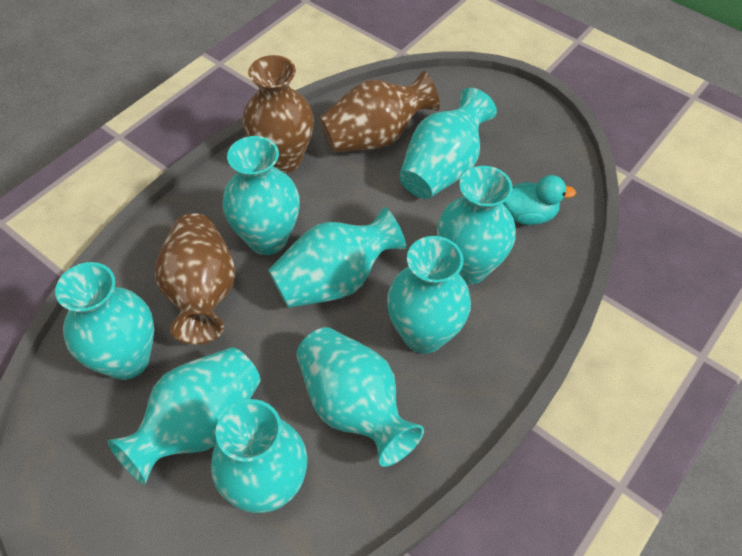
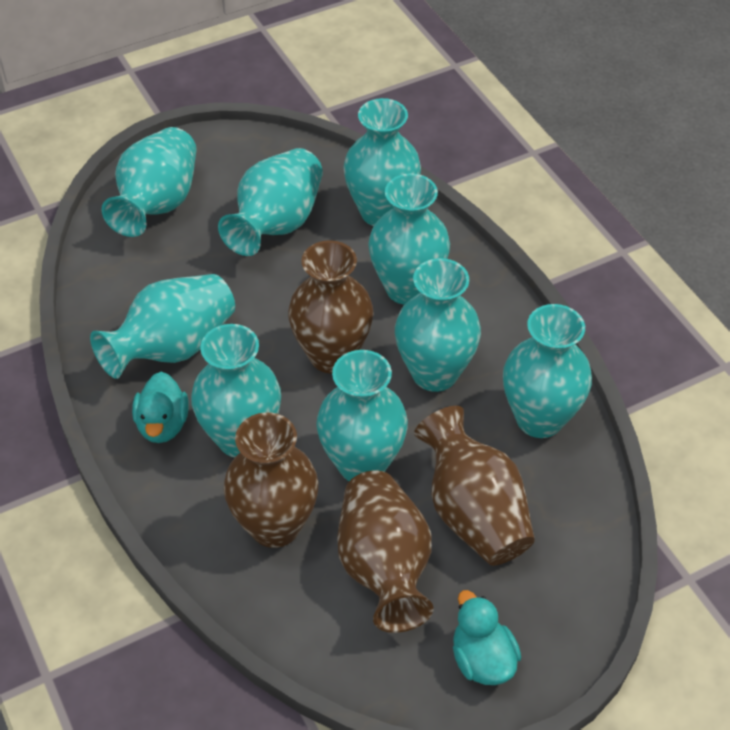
brown vase: 3 -> 4
turquoise duck: 1 -> 2

